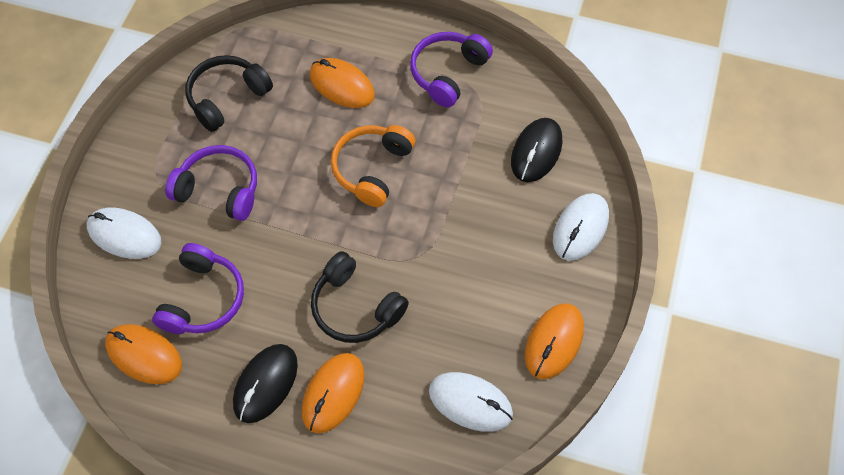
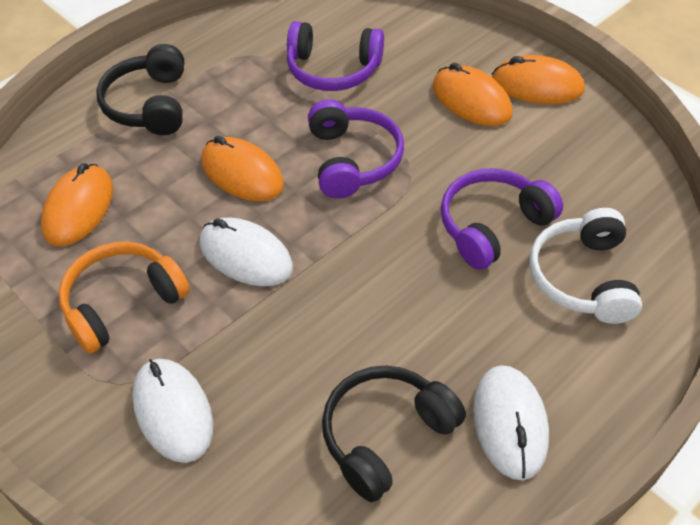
black mouse: 2 -> 0
white headphones: 0 -> 1

